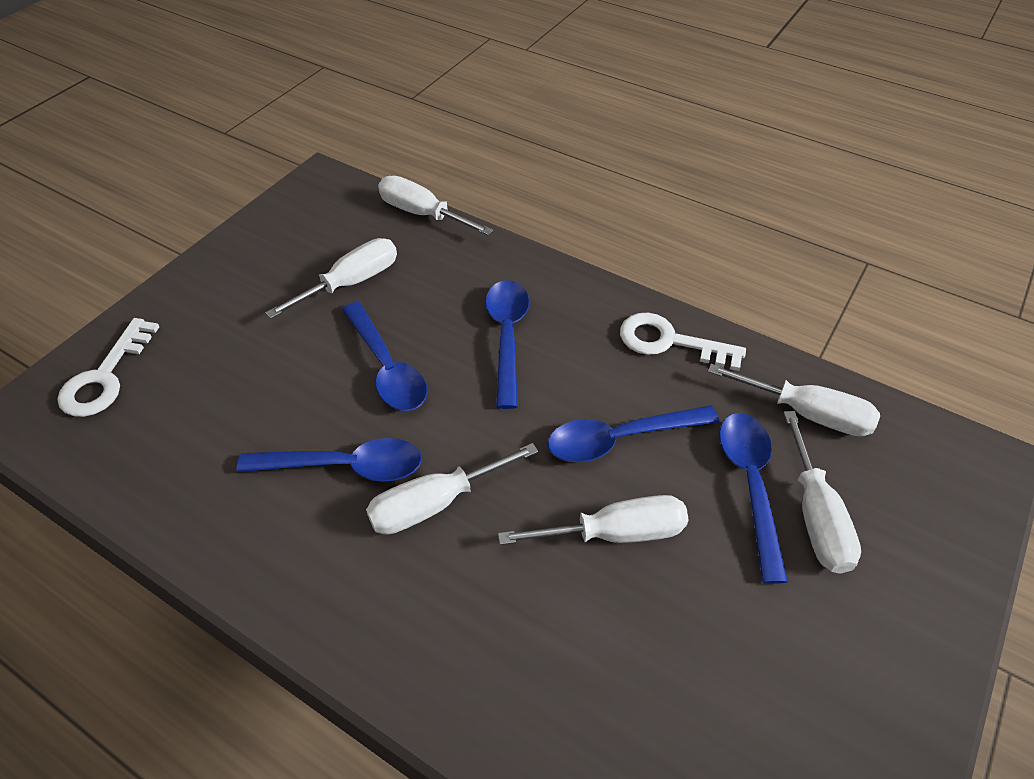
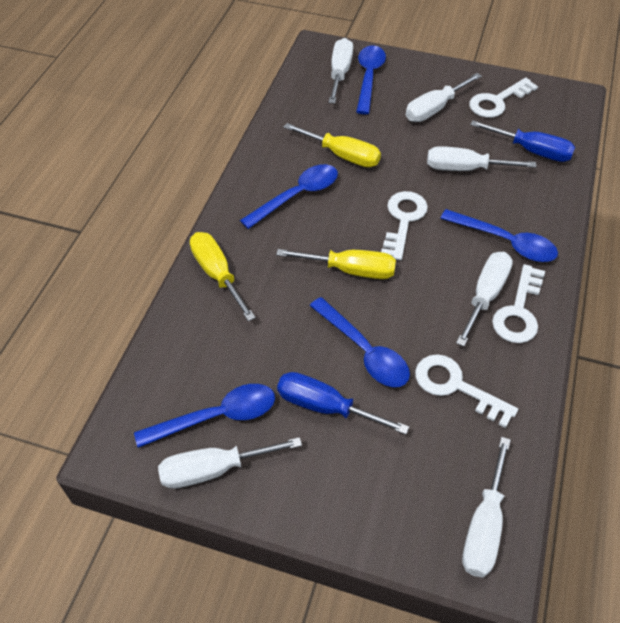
blue screwdriver: 0 -> 2
white key: 2 -> 4
yellow screwdriver: 0 -> 3

